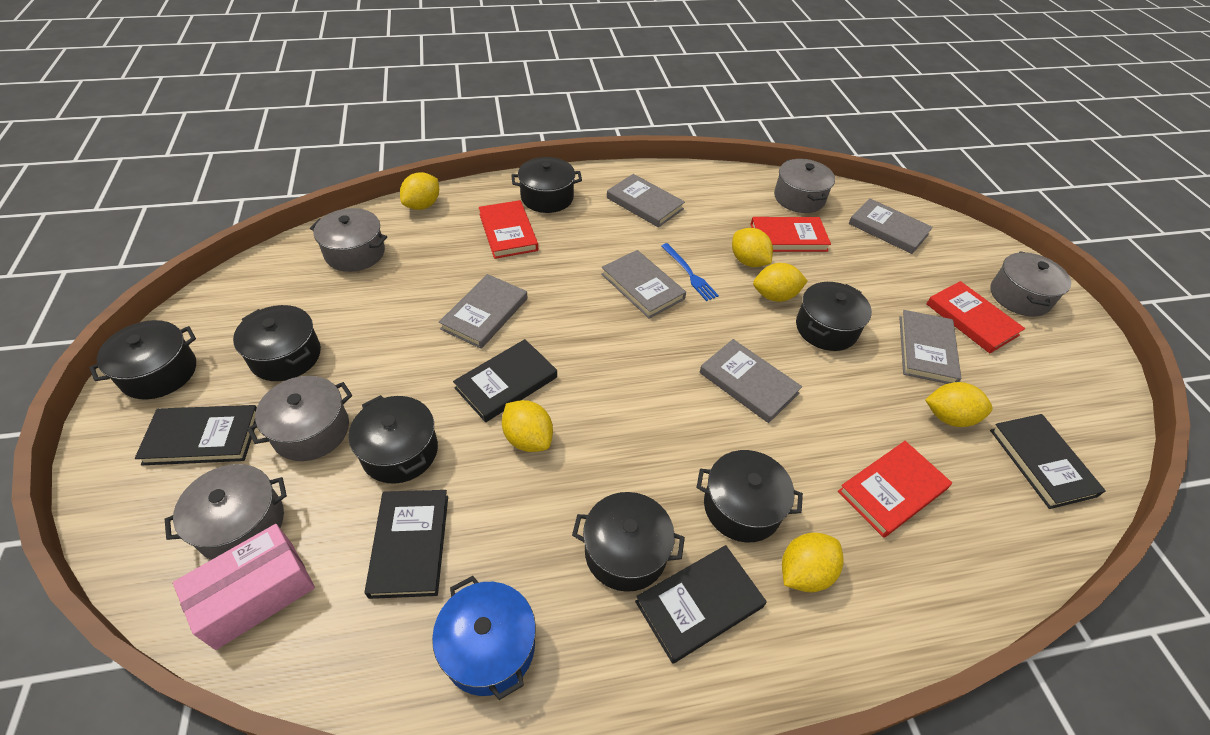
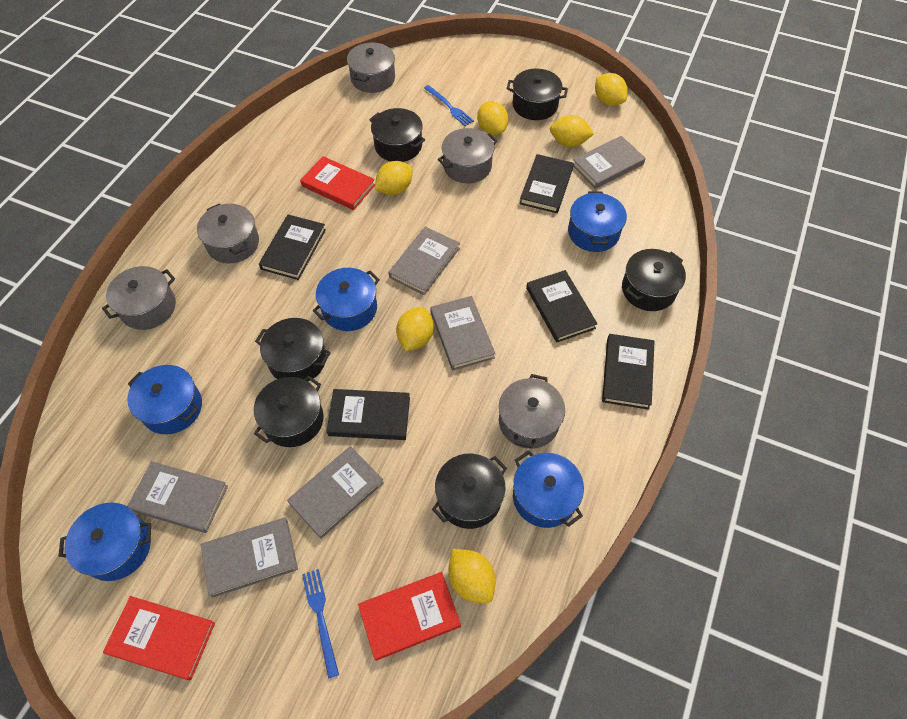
black pot: 7 -> 6
blue fork: 1 -> 2
blue pot: 1 -> 5
pink box: 1 -> 0
red book: 4 -> 3

